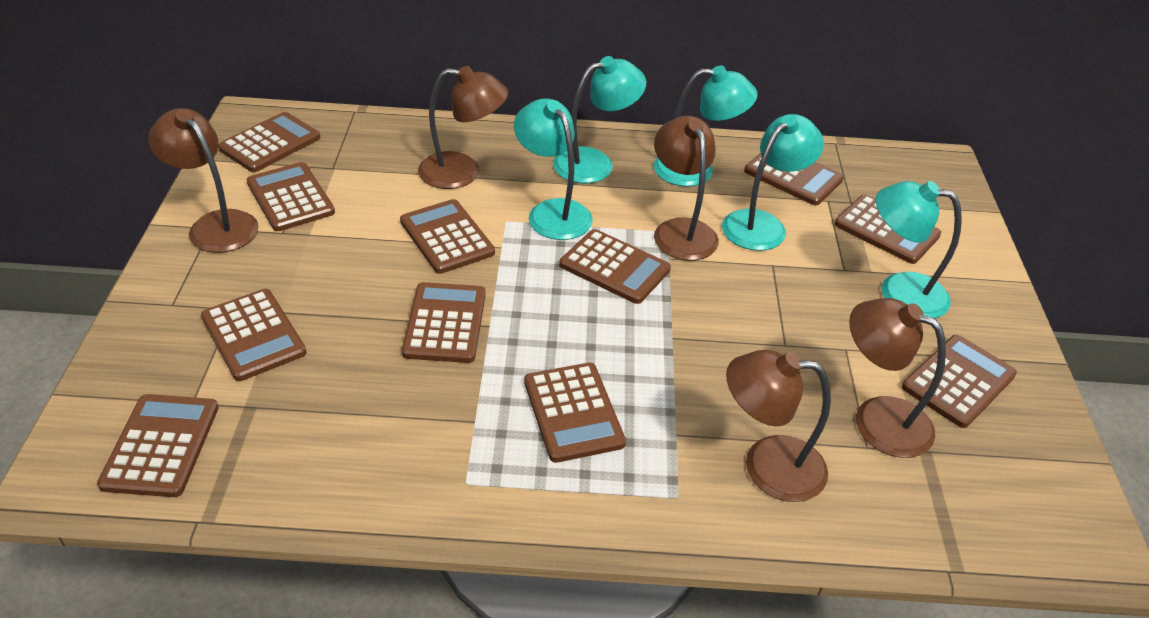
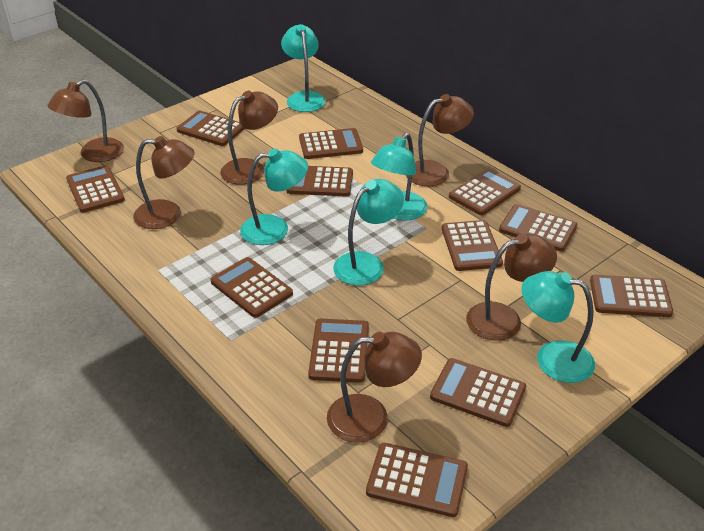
brown calculator: 11 -> 12
brown lamp: 5 -> 6

